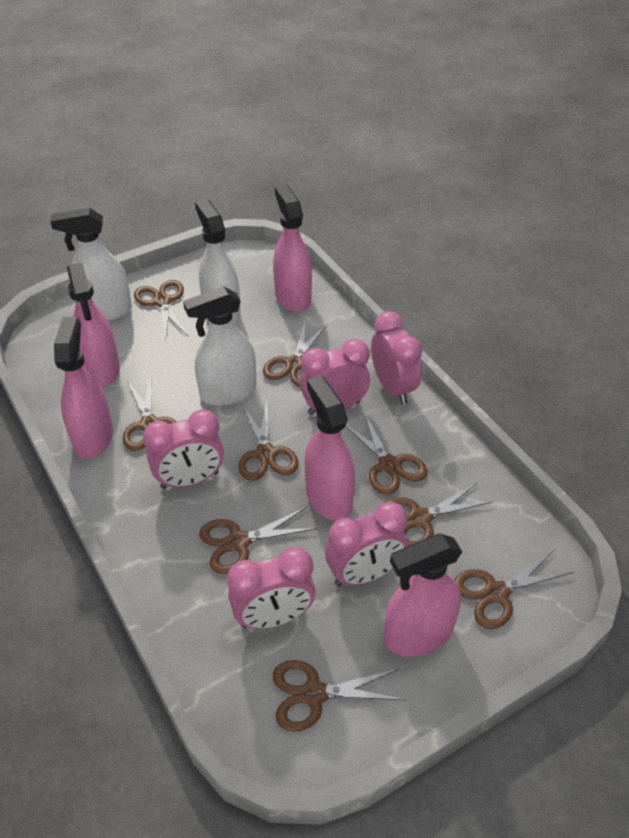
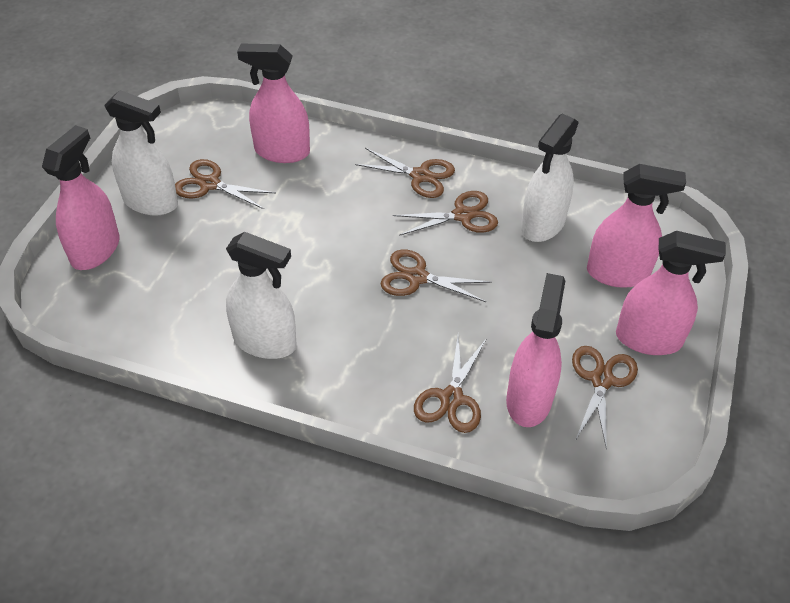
brown scissors: 9 -> 6
pink clock: 5 -> 0

